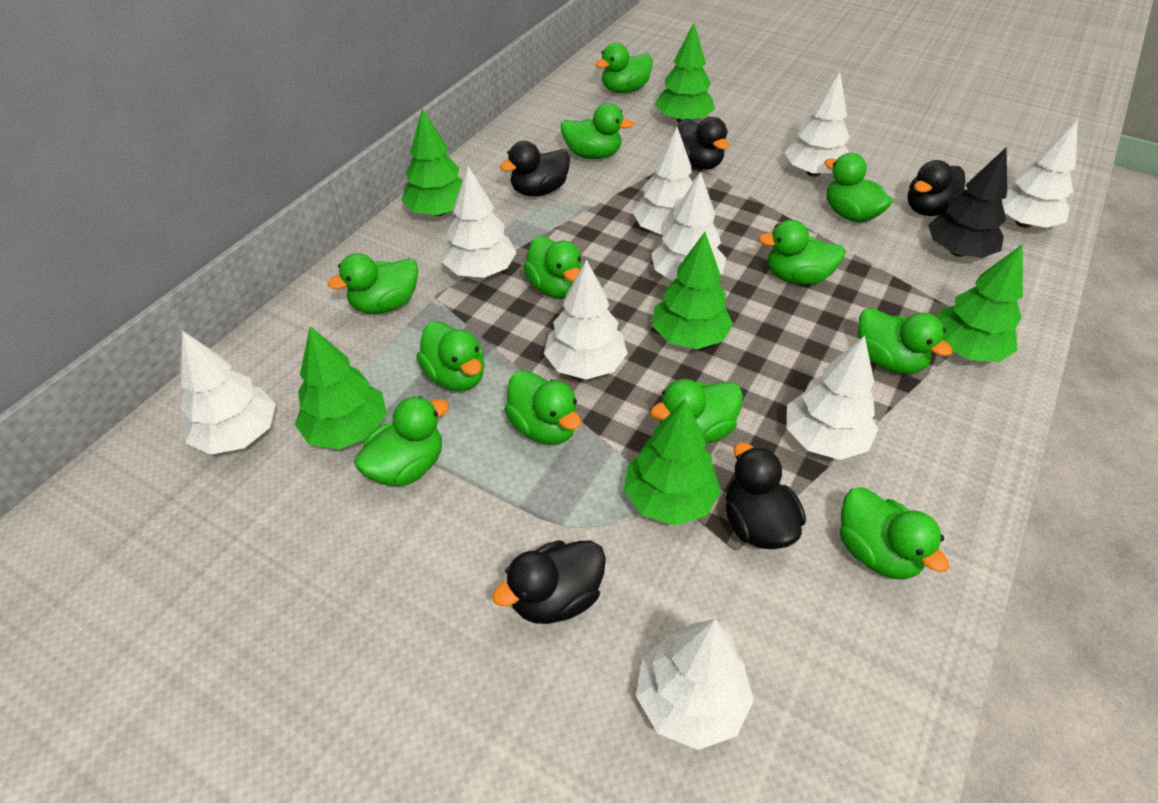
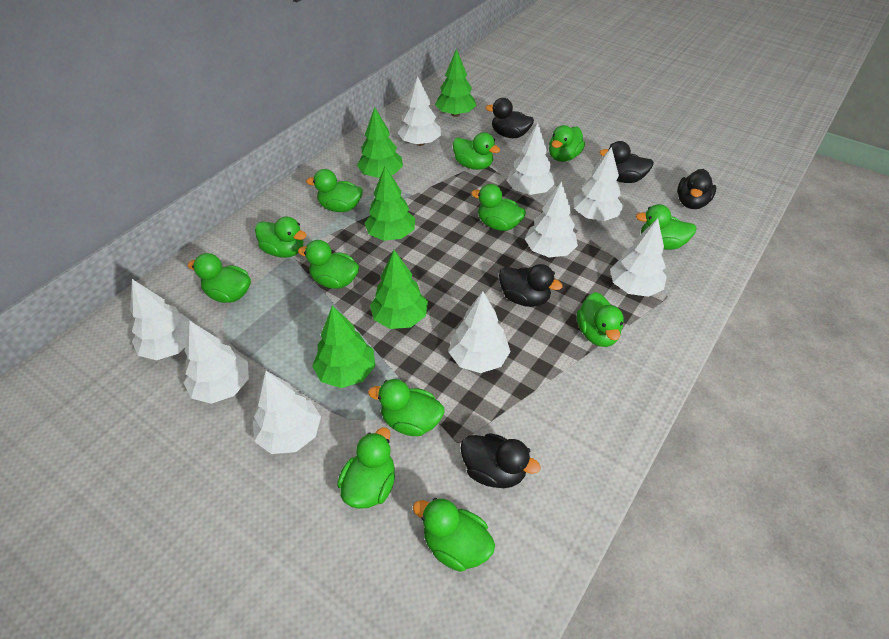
black tree: 1 -> 0
green tree: 6 -> 5

